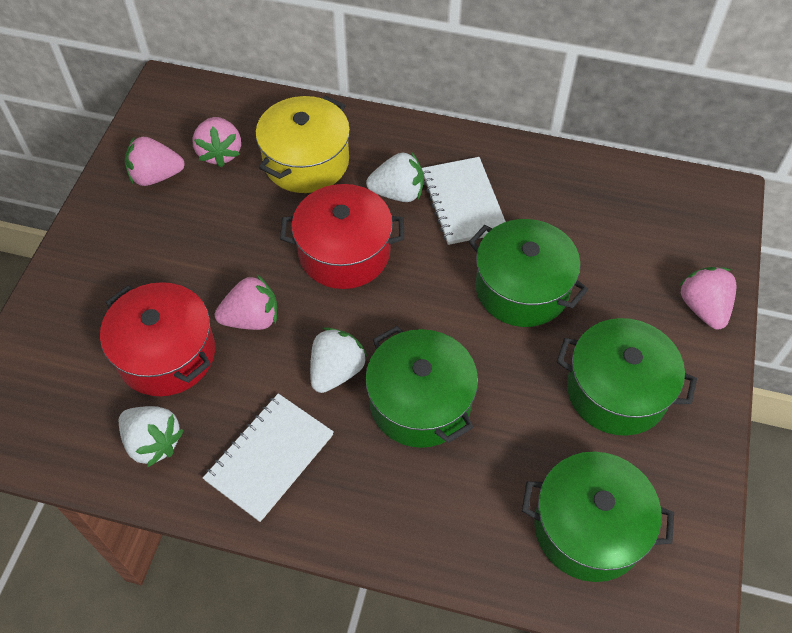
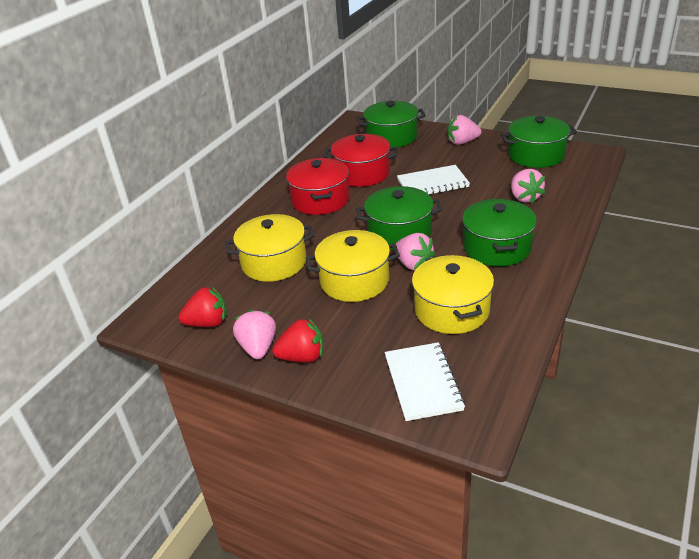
red strawberry: 0 -> 2
white strawberry: 3 -> 0
yellow pot: 1 -> 3

